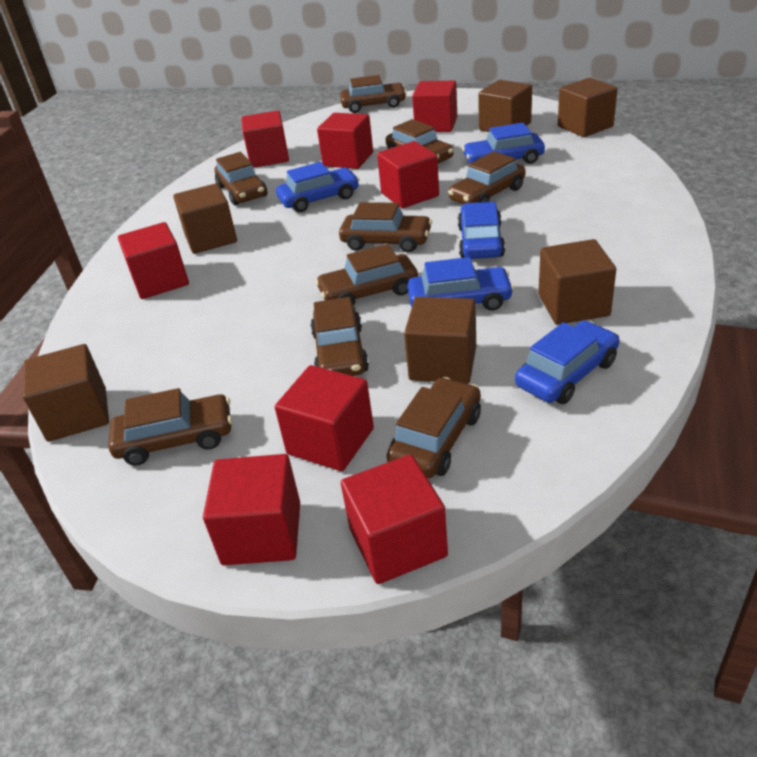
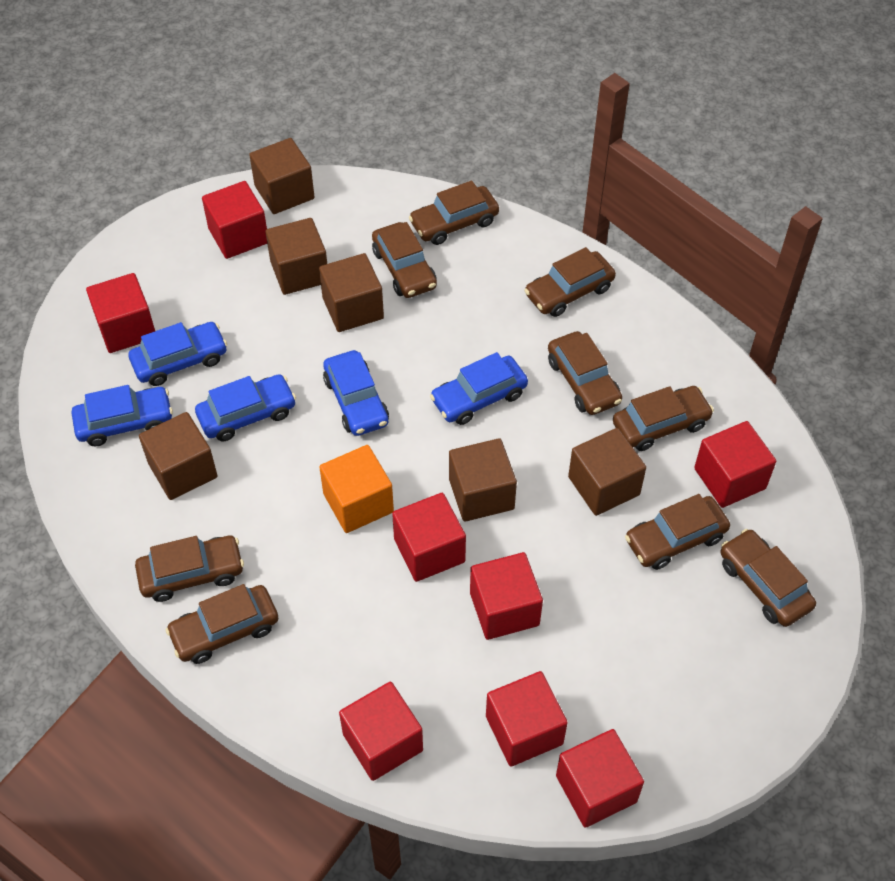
orange cube: 0 -> 1

